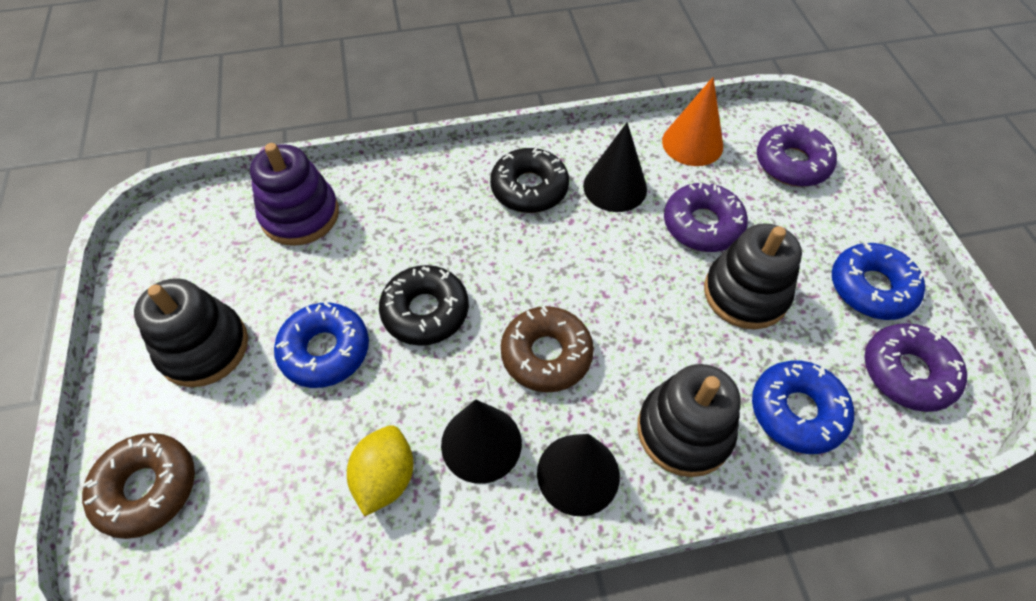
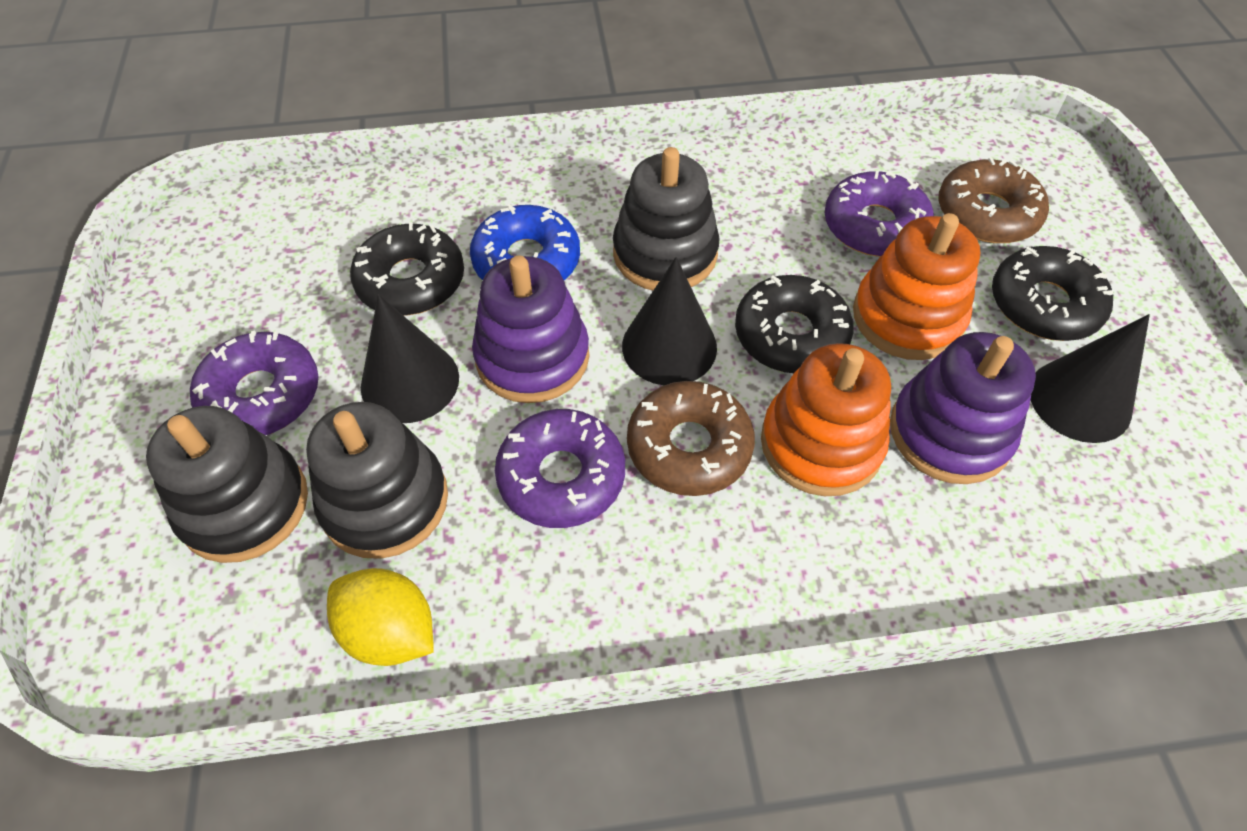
black donut: 2 -> 3
blue donut: 3 -> 1
orange cone: 1 -> 0
orange stacking toy: 0 -> 2
purple stacking toy: 1 -> 2

